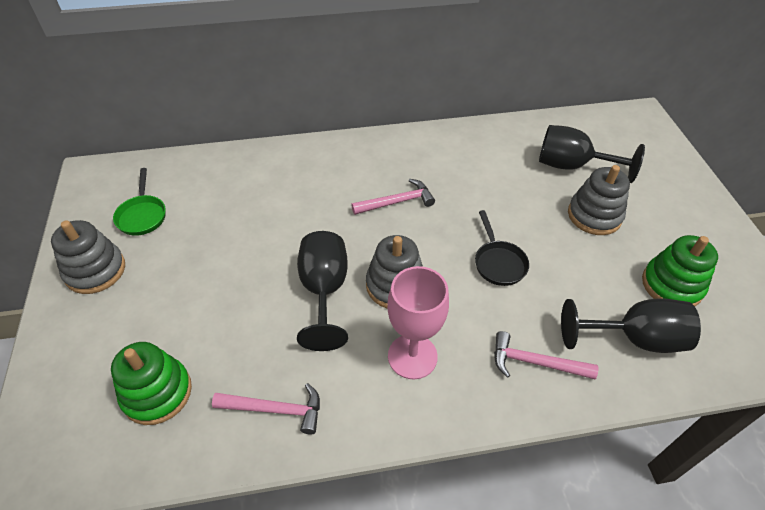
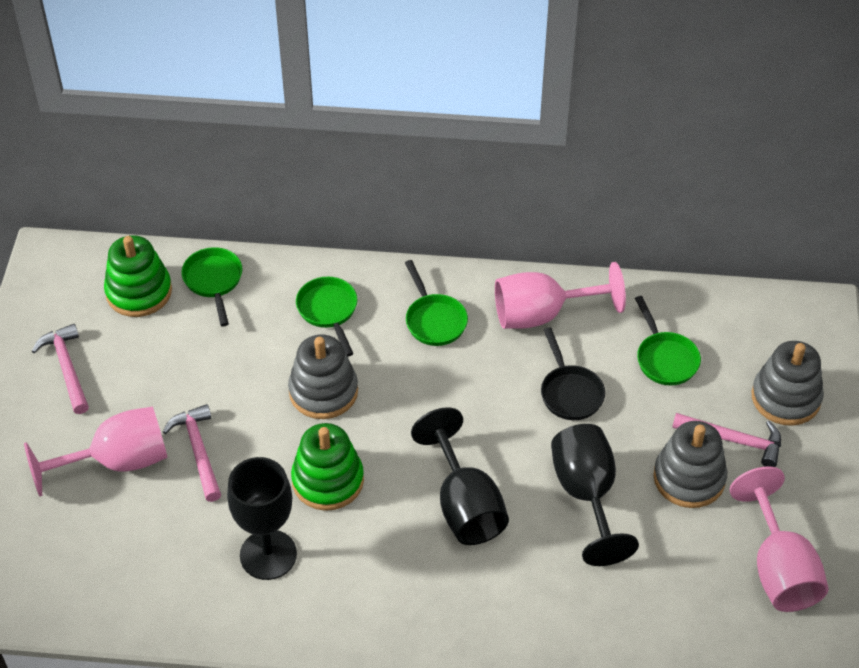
green pan: 1 -> 4
pink goblet: 1 -> 3

